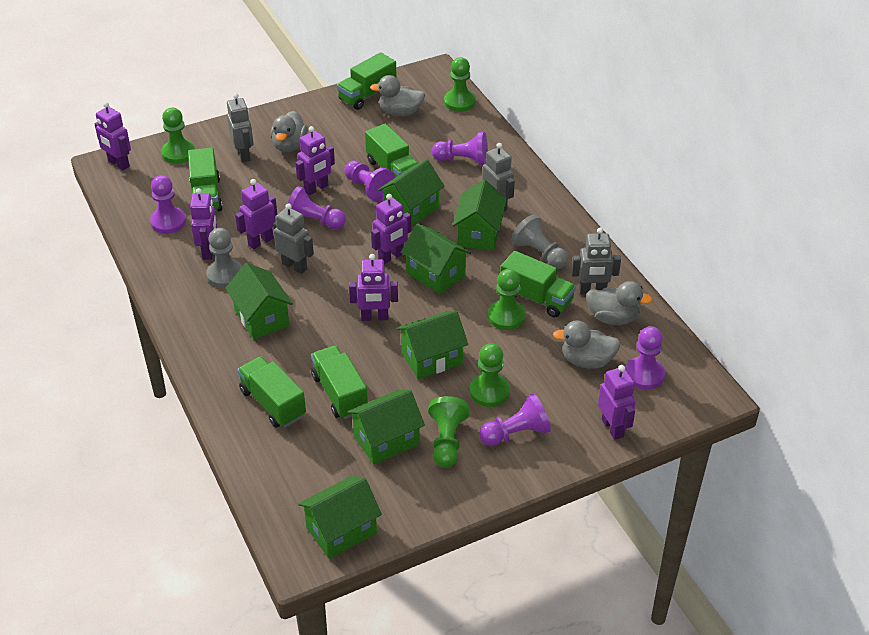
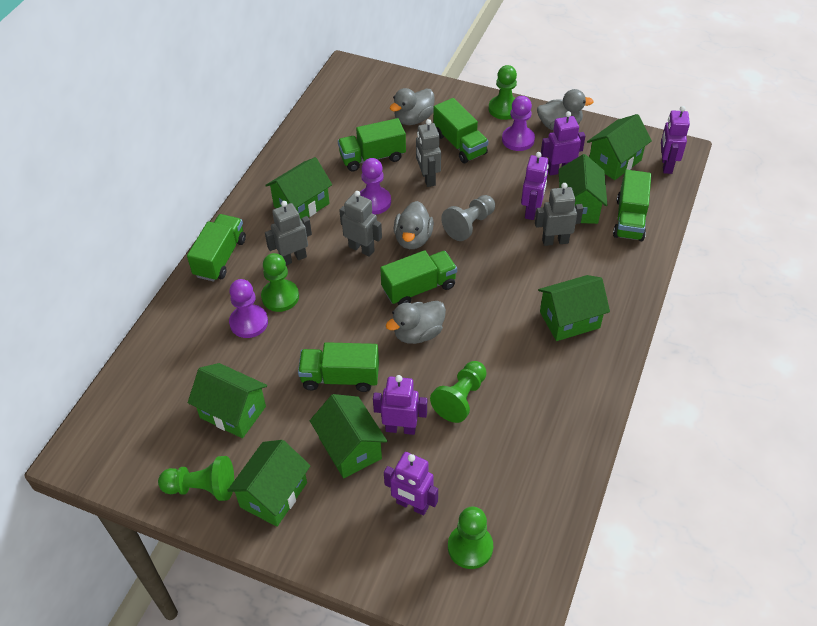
grey pawn: 2 -> 1
purple pawn: 6 -> 3
purple robot: 7 -> 5

